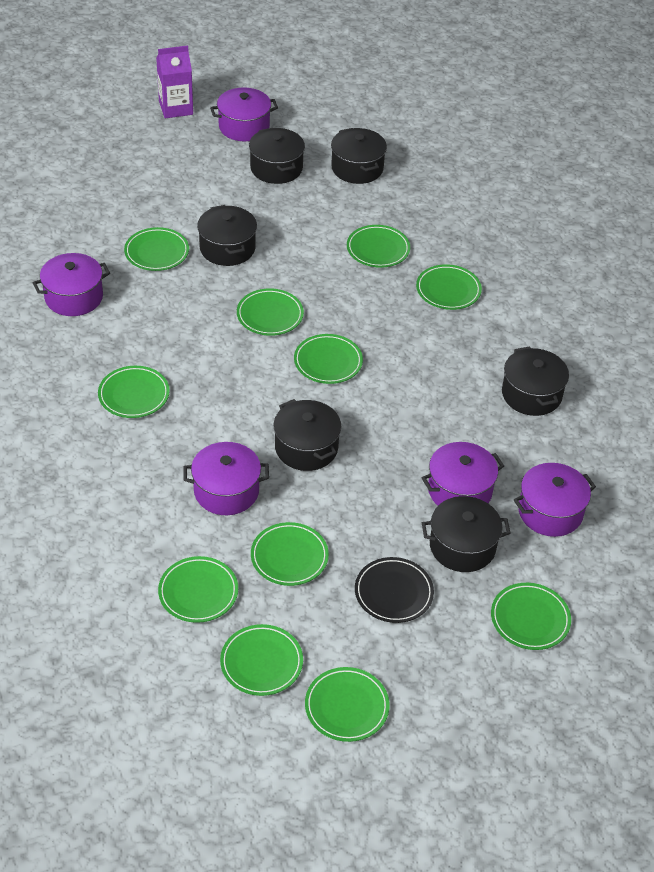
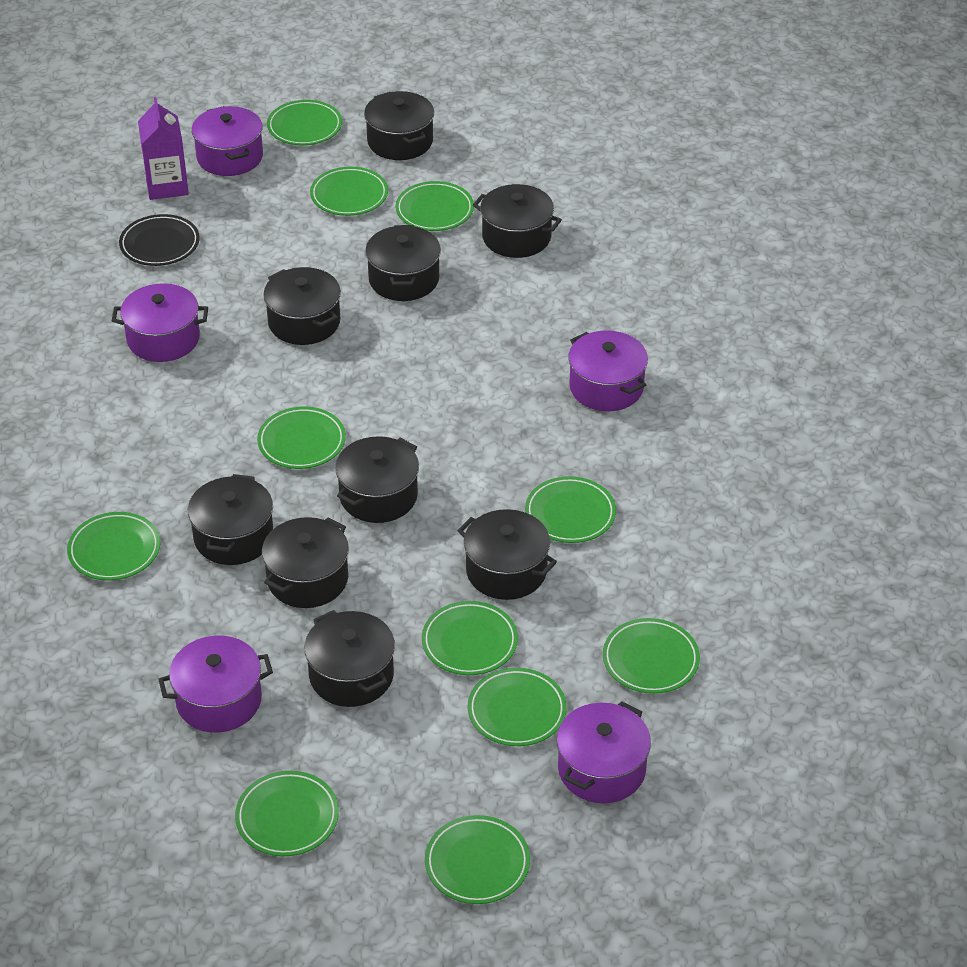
black pot: 6 -> 9

